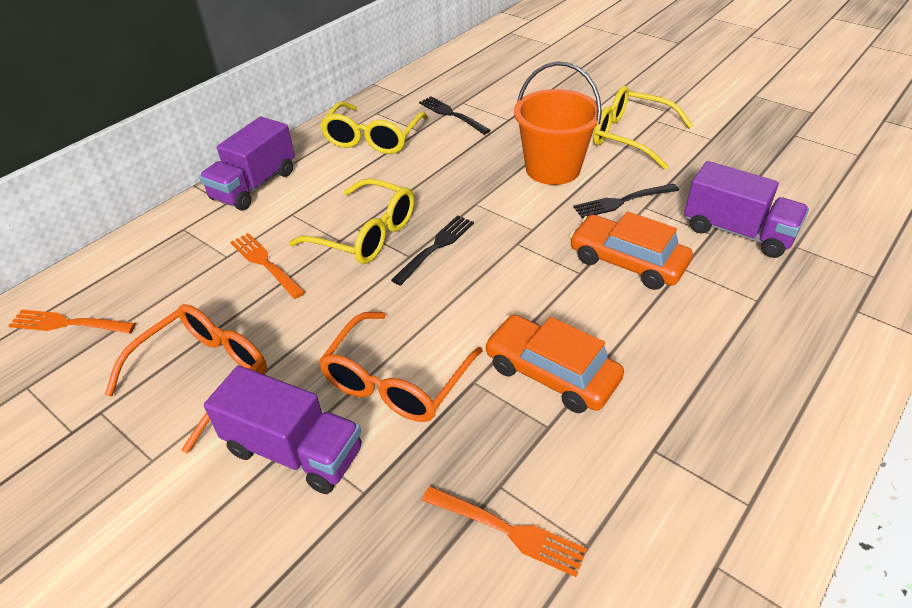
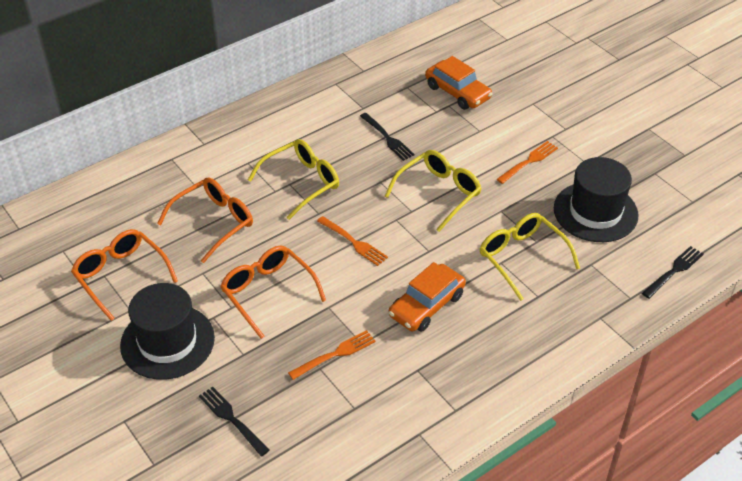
black hat: 0 -> 2
orange bucket: 1 -> 0
orange glasses: 2 -> 3
purple truck: 3 -> 0

